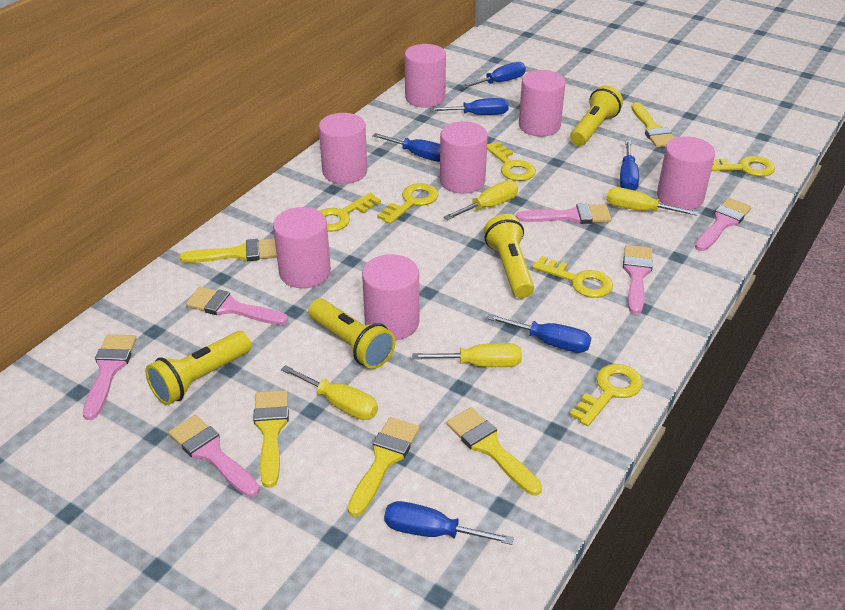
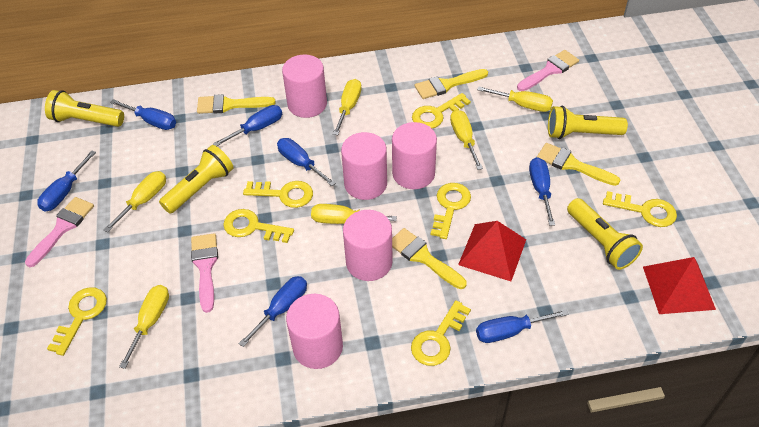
blue screwdriver: 6 -> 7
pink brush: 6 -> 3
pink cylinder: 7 -> 5
red pyramid: 0 -> 2
yellow brush: 5 -> 4
yellow key: 6 -> 7
yellow screwdriver: 4 -> 6

